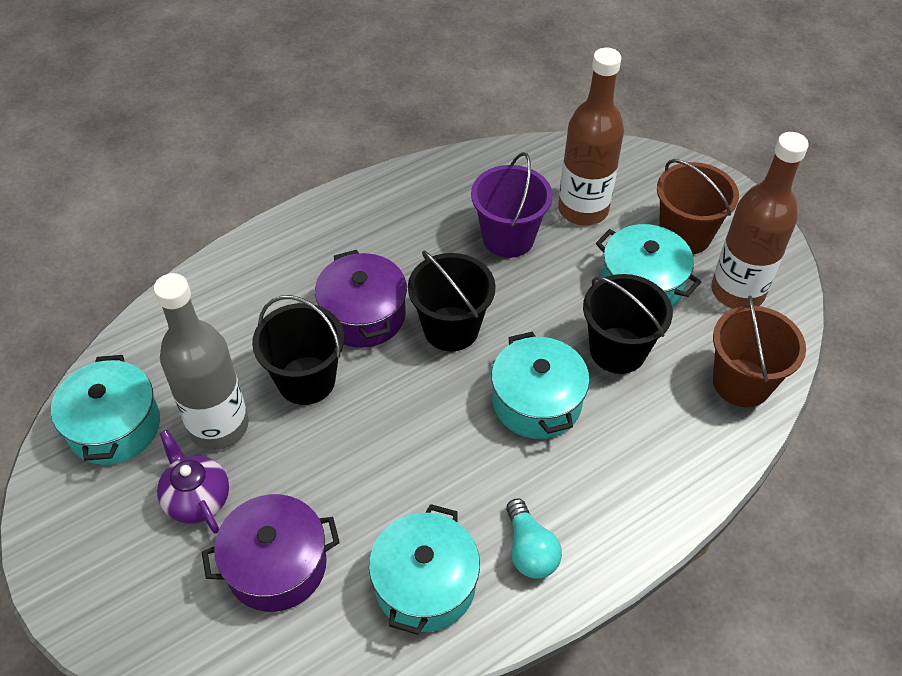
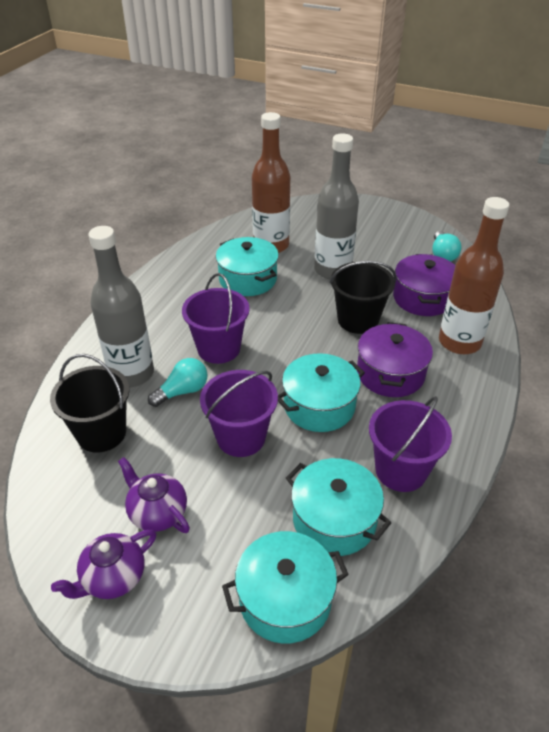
black bucket: 3 -> 2
brown bucket: 2 -> 0
grey bottle: 1 -> 2
purple bucket: 1 -> 3
purple teapot: 1 -> 2
turquoise light bulb: 1 -> 2

